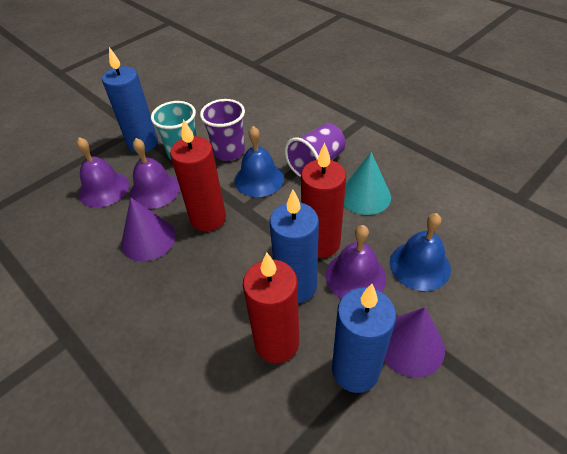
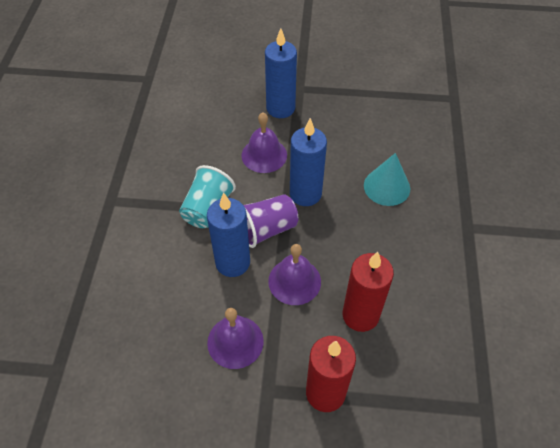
blue bell: 2 -> 0
purple cone: 2 -> 0
purple cup: 2 -> 1
red candle: 3 -> 2

